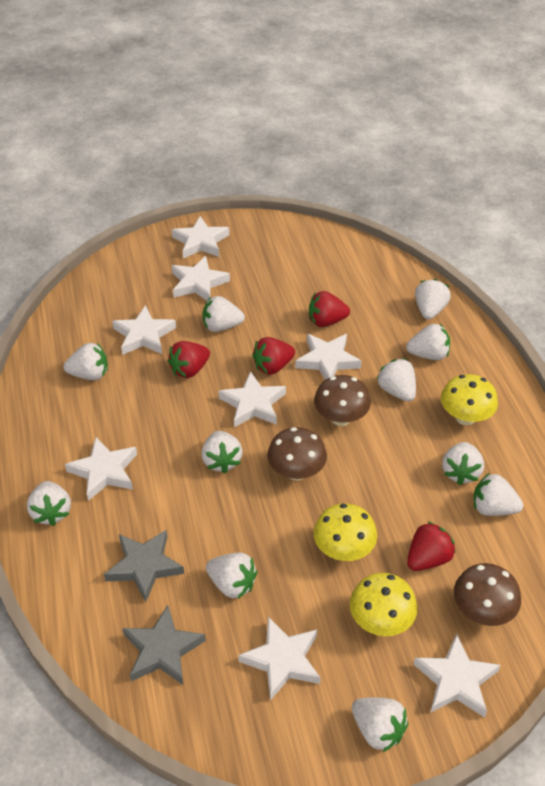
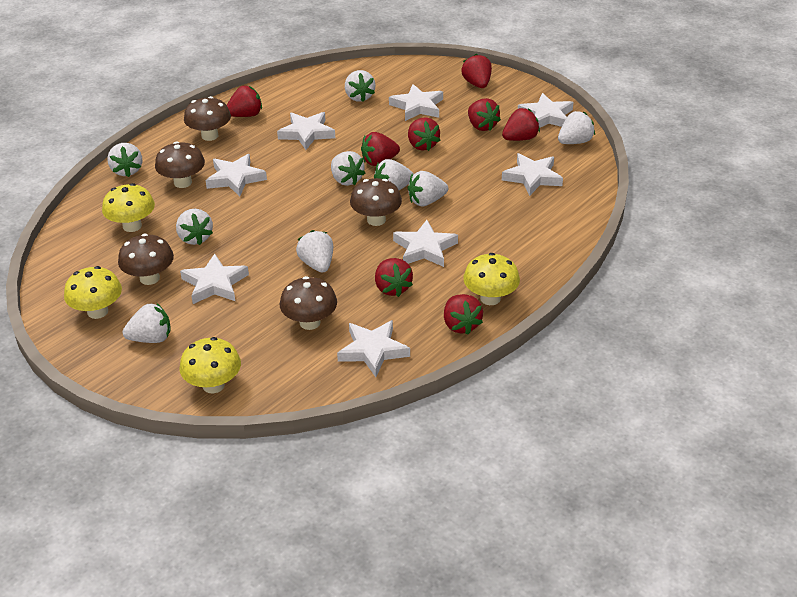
brown mushroom: 3 -> 5
grey star: 2 -> 0
red strawberry: 4 -> 8
white strawberry: 11 -> 9
yellow mushroom: 3 -> 4

